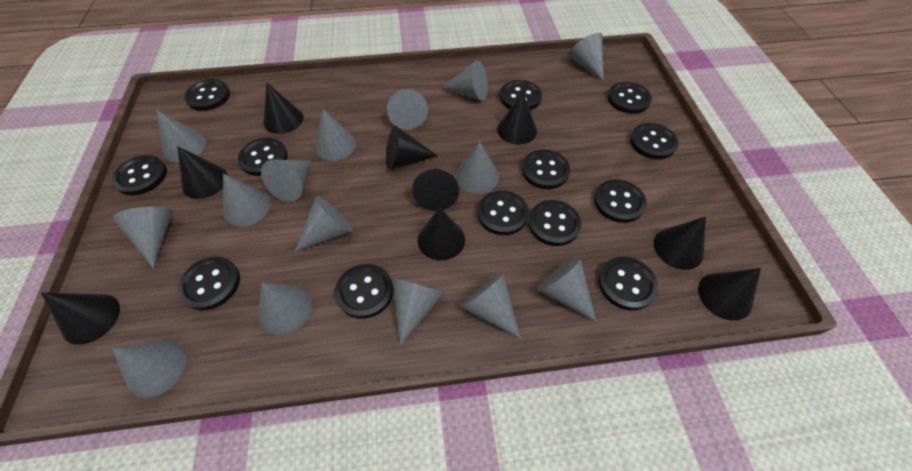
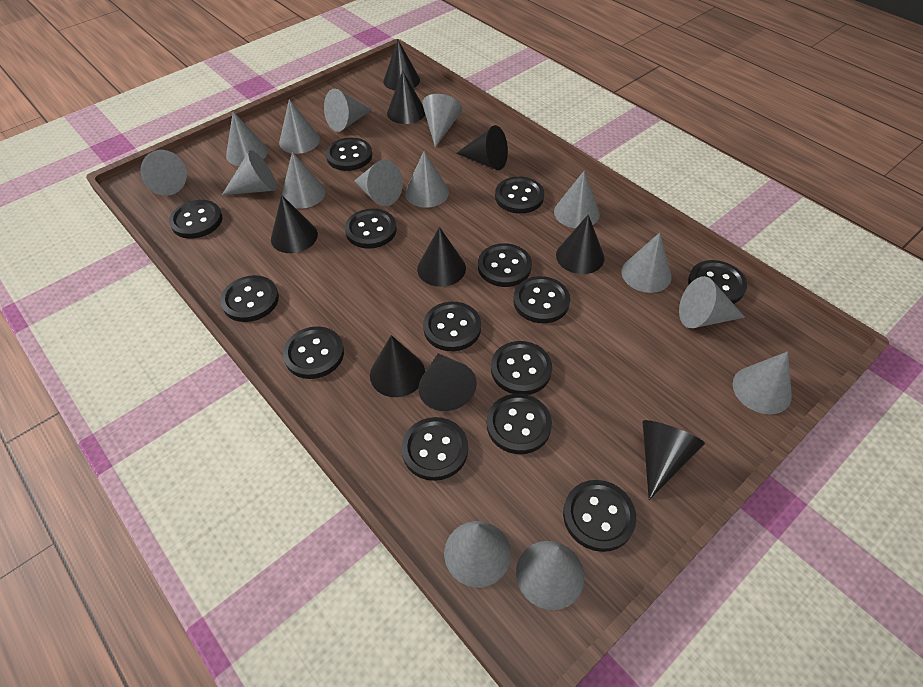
black button: 13 -> 14

